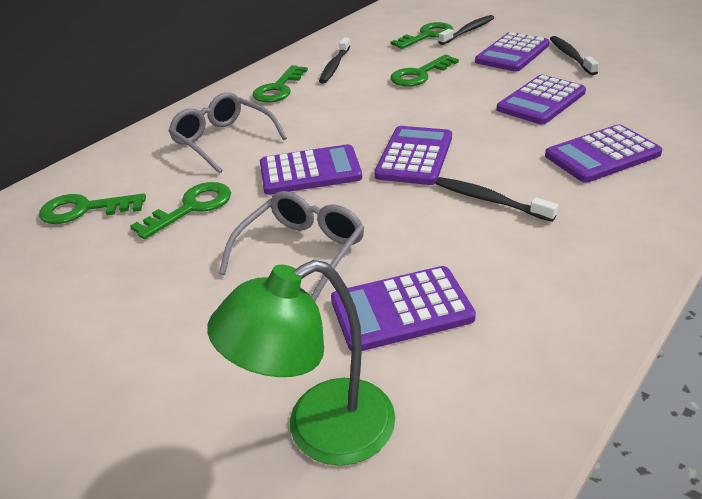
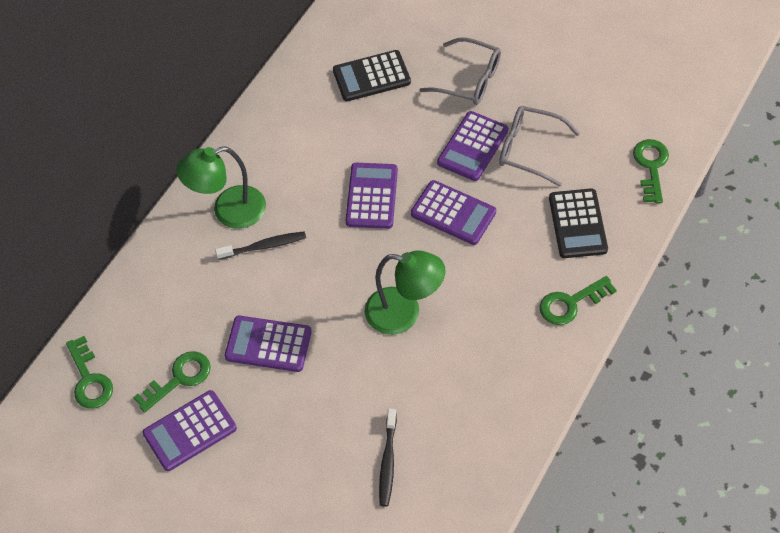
black calculator: 0 -> 2
black toothbrush: 4 -> 2
green key: 5 -> 4
green lamp: 1 -> 2
purple calculator: 6 -> 5

